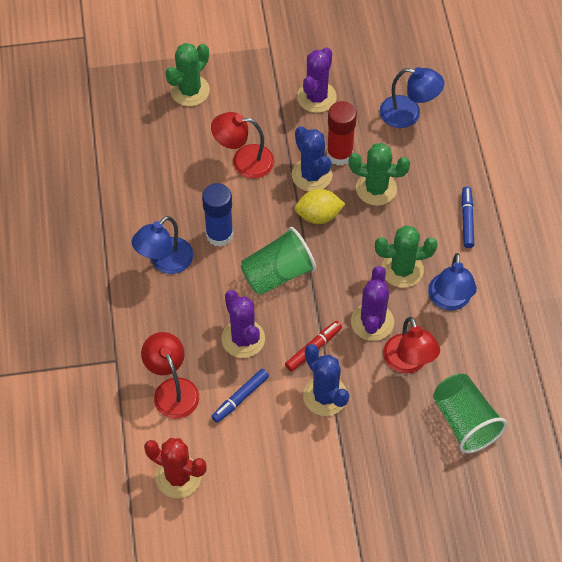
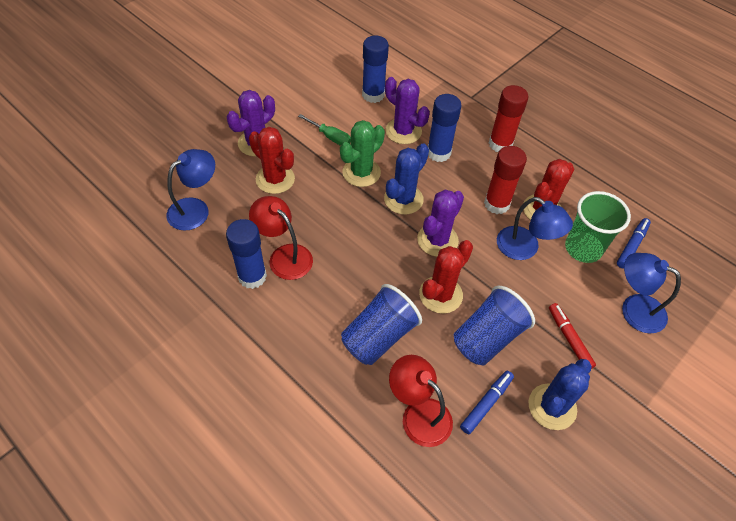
blue cup: 0 -> 2
blue glue stick: 1 -> 3
green cactus: 3 -> 1
green cup: 2 -> 1
green screwdriver: 0 -> 1
red cactus: 1 -> 3
red glue stick: 1 -> 2
red lamp: 3 -> 2
yellow lemon: 1 -> 0

